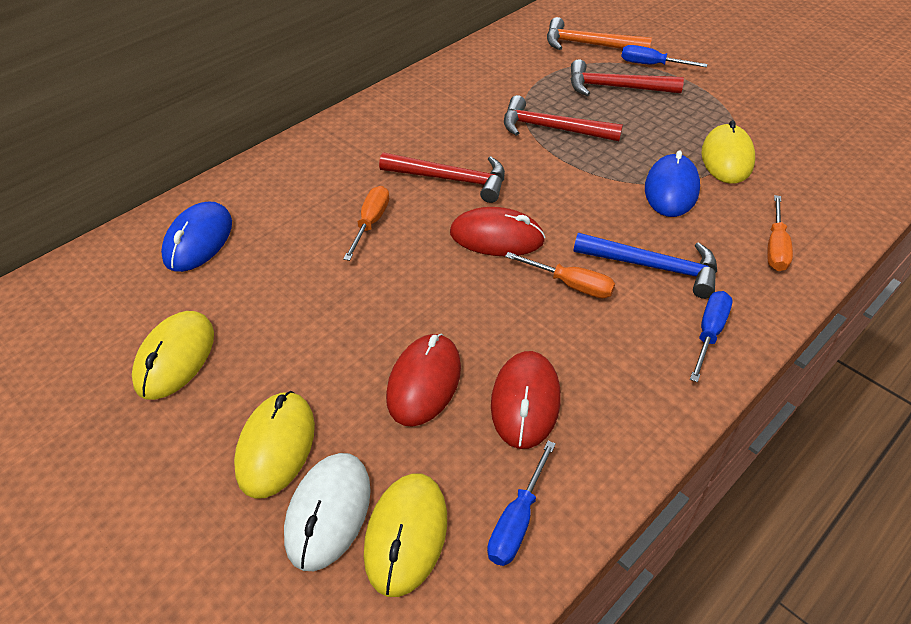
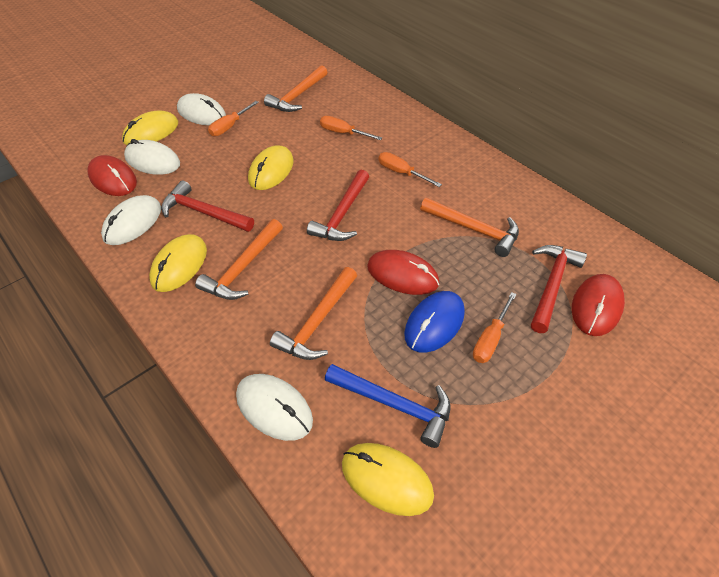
blue mouse: 2 -> 1
blue screwdriver: 3 -> 0
orange hammer: 1 -> 4
orange screwdriver: 3 -> 4
white mouse: 1 -> 4

